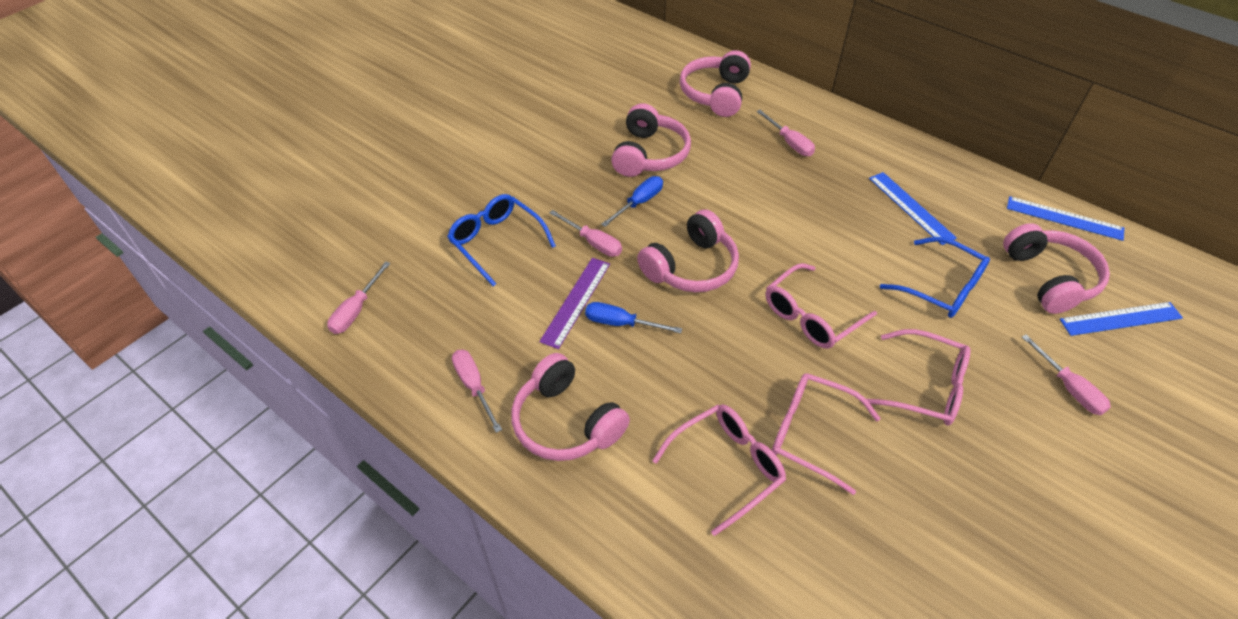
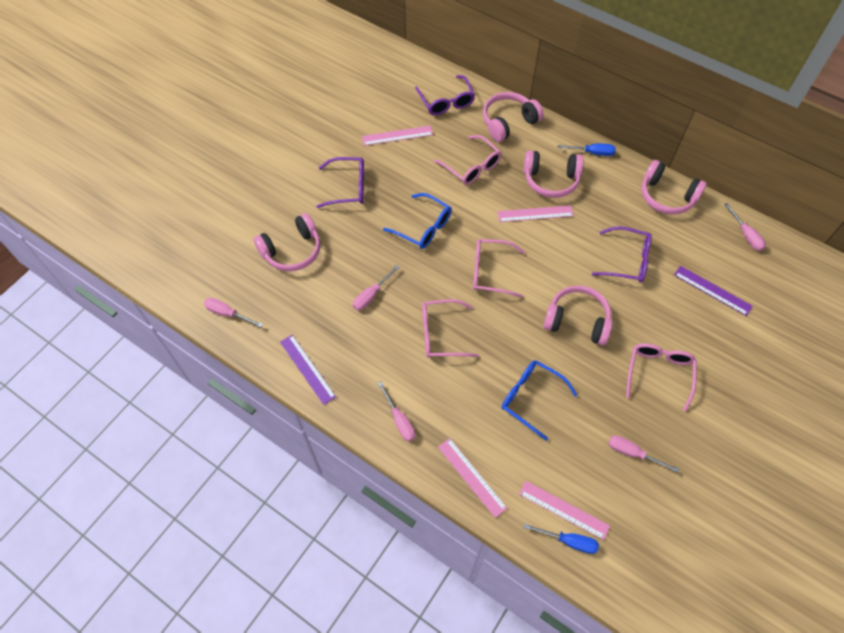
blue ruler: 3 -> 0
pink ruler: 0 -> 4
purple glasses: 0 -> 3
purple ruler: 1 -> 2

